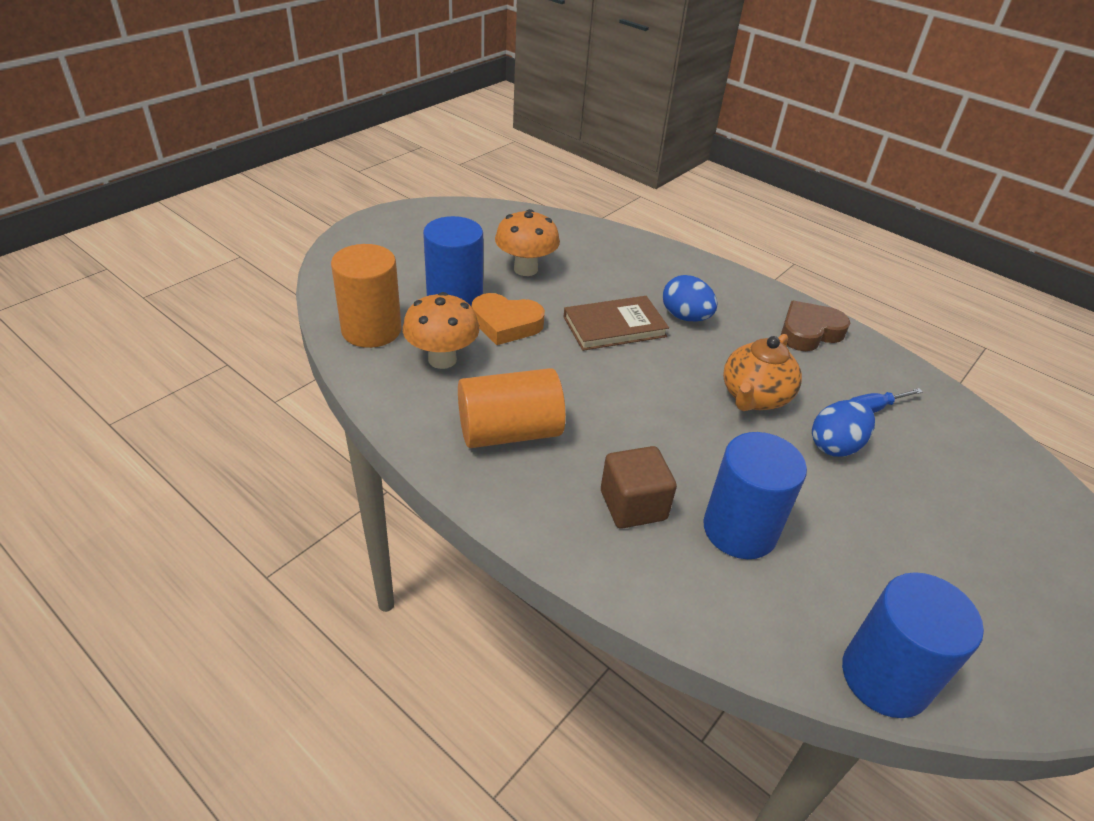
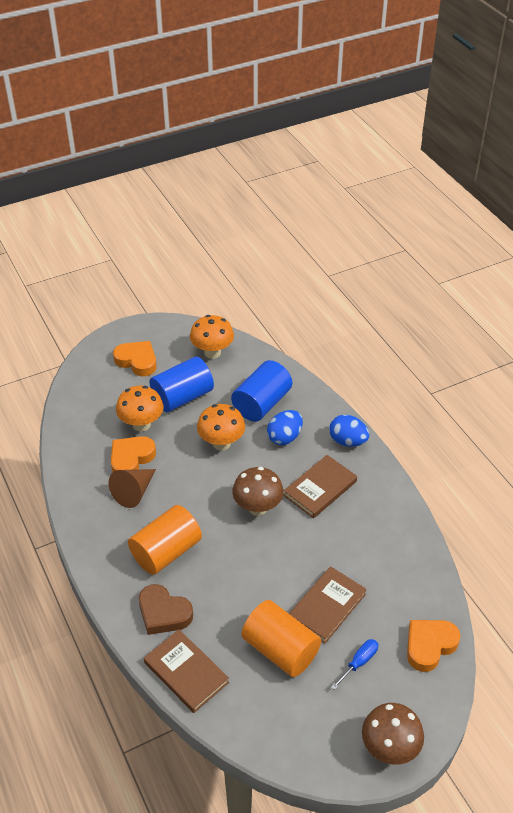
blue cylinder: 3 -> 2
brown book: 1 -> 3
brown cone: 0 -> 1
brown cube: 1 -> 0
brown mushroom: 0 -> 2
orange heart: 1 -> 3
orange mushroom: 2 -> 3
orange teapot: 1 -> 0

